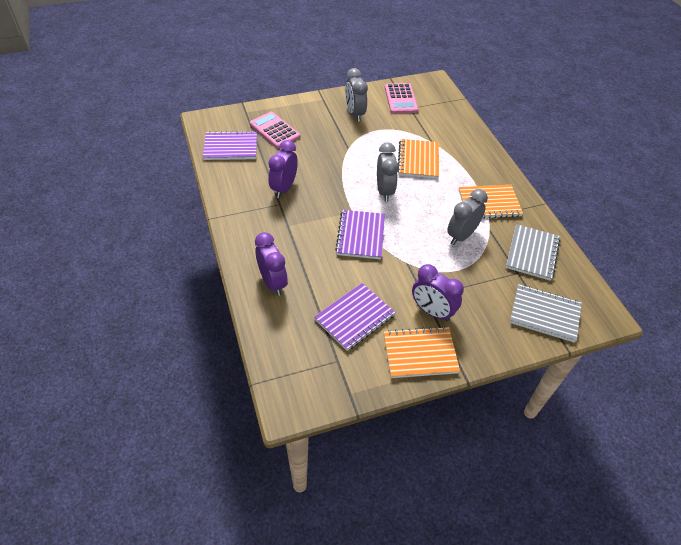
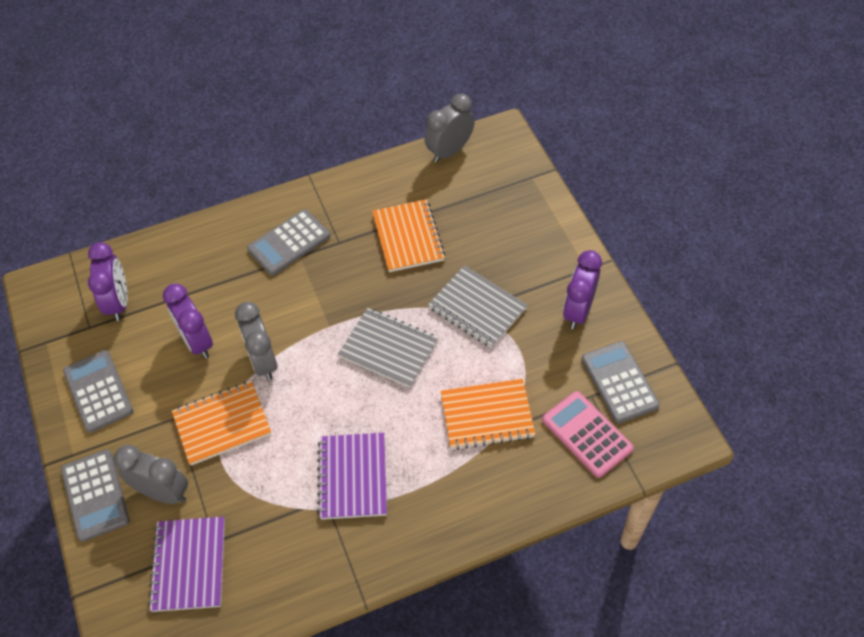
grey calculator: 0 -> 4
pink calculator: 2 -> 1
purple notebook: 3 -> 2

